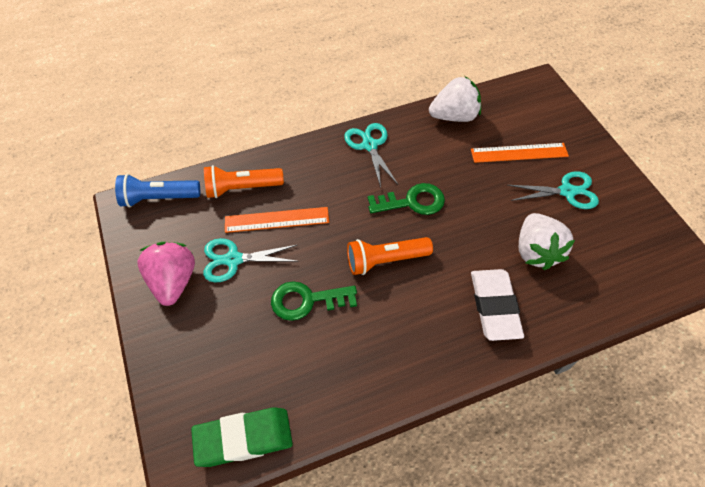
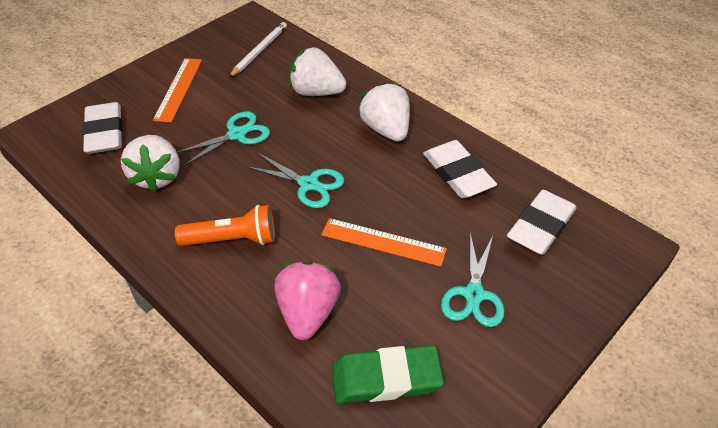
blue flashlight: 1 -> 0
green key: 2 -> 0
orange flashlight: 2 -> 1
white eraser: 1 -> 3
white pencil: 0 -> 1
white strawberry: 2 -> 3

